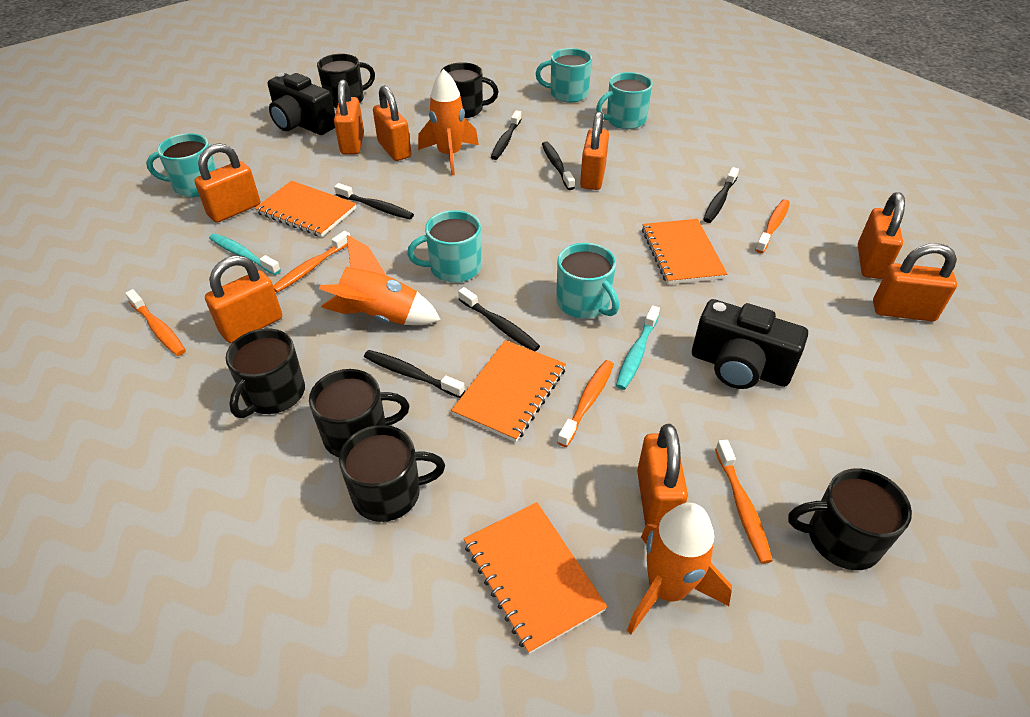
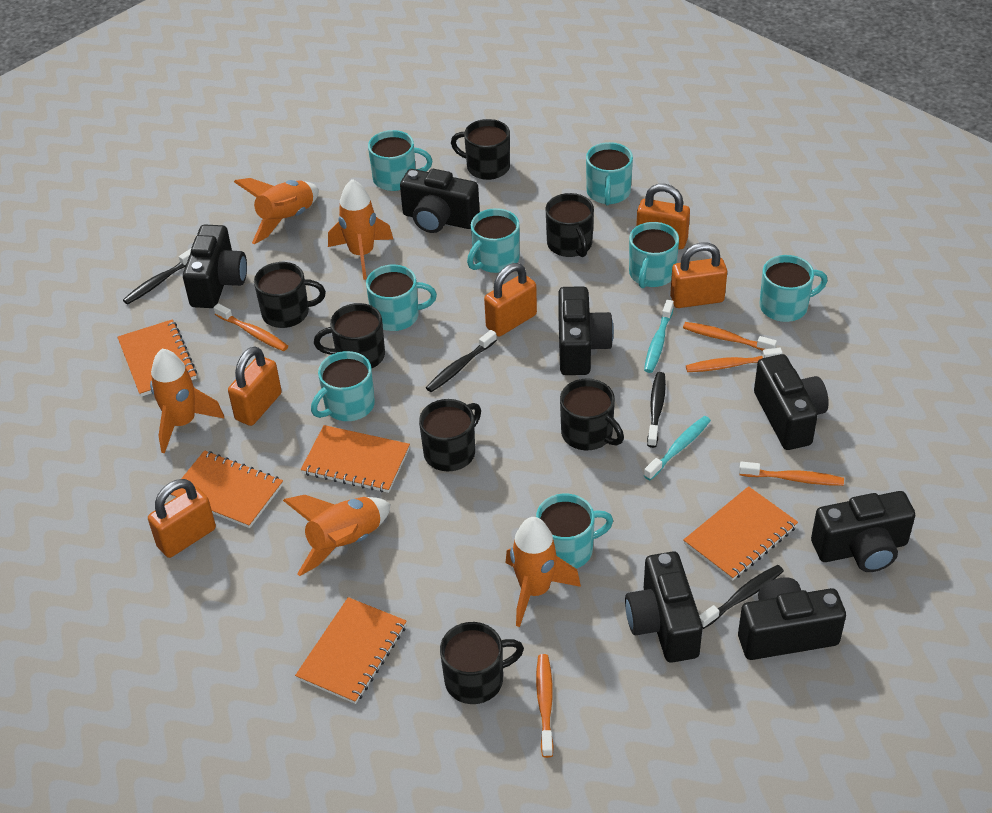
black camera: 2 -> 7
black mug: 6 -> 7
black toothbrush: 6 -> 4
orange notebook: 4 -> 5
orange padlock: 8 -> 5
orange rocket: 3 -> 5
turquoise mug: 5 -> 8

